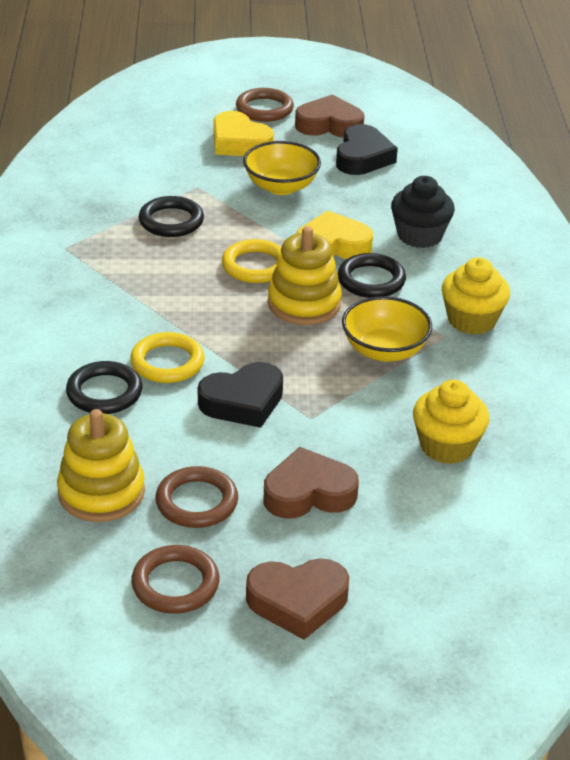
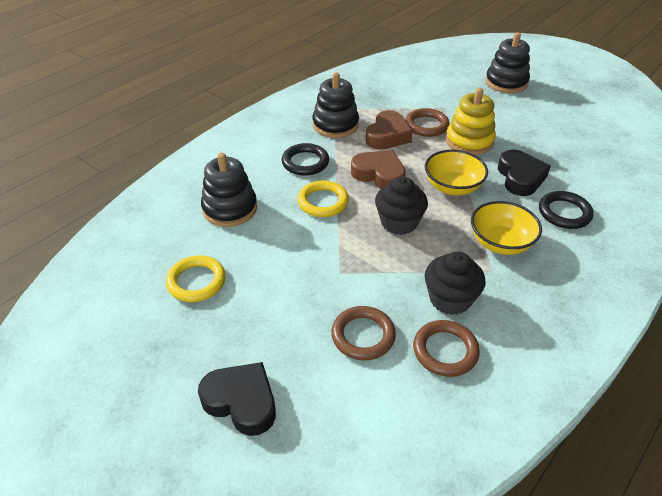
black cupcake: 1 -> 2
black ring: 3 -> 2
black stacking toy: 0 -> 3
brown heart: 3 -> 2
yellow cupcake: 2 -> 0
yellow heart: 2 -> 0
yellow stacking toy: 2 -> 1

